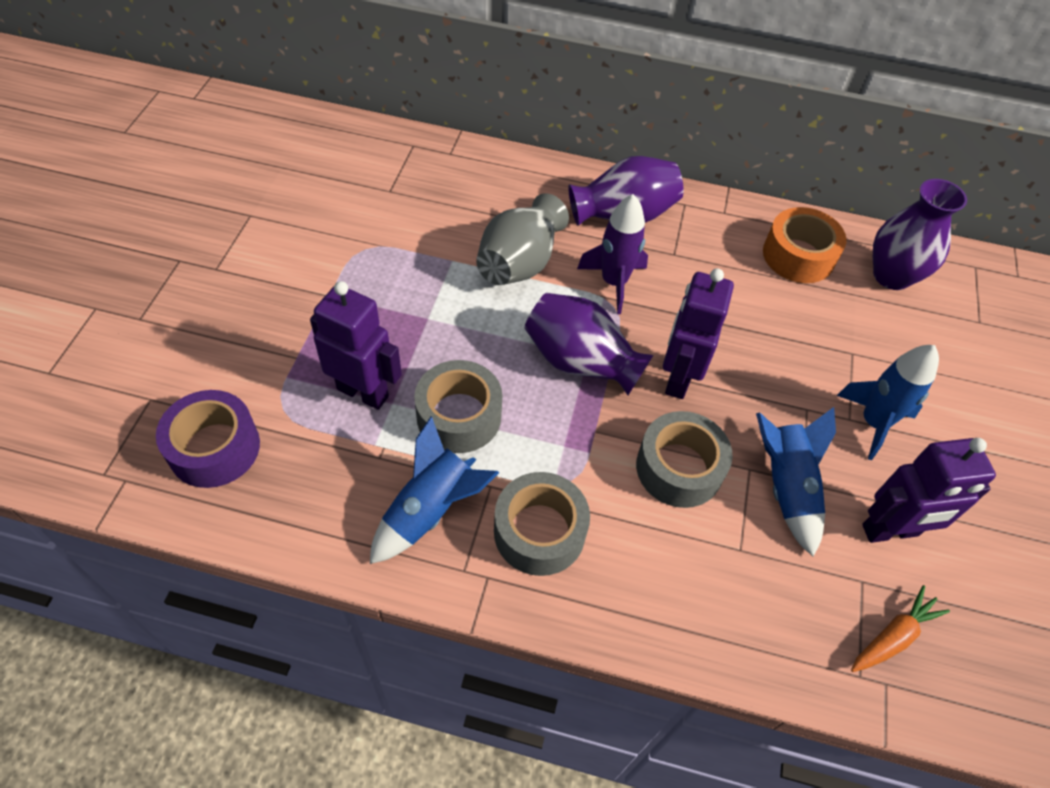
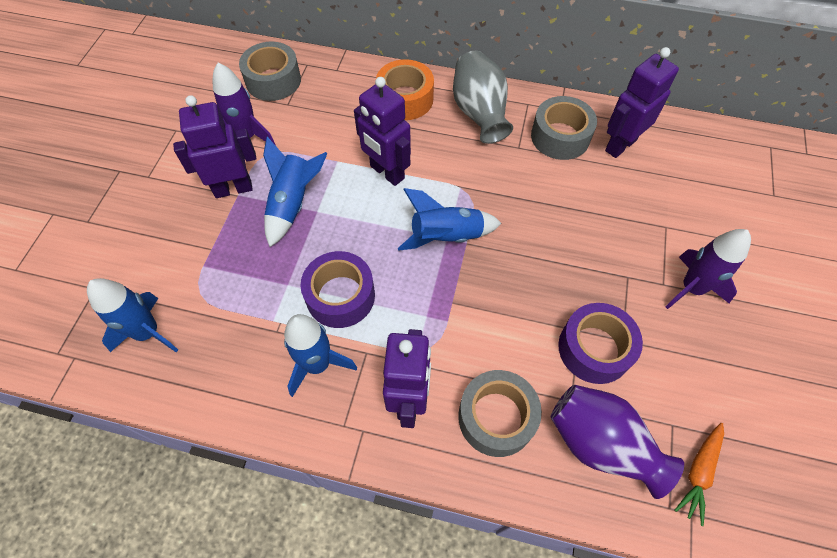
blue rocket: 3 -> 4
purple robot: 3 -> 4
purple rocket: 1 -> 2
purple tape: 1 -> 2
purple vase: 3 -> 1

